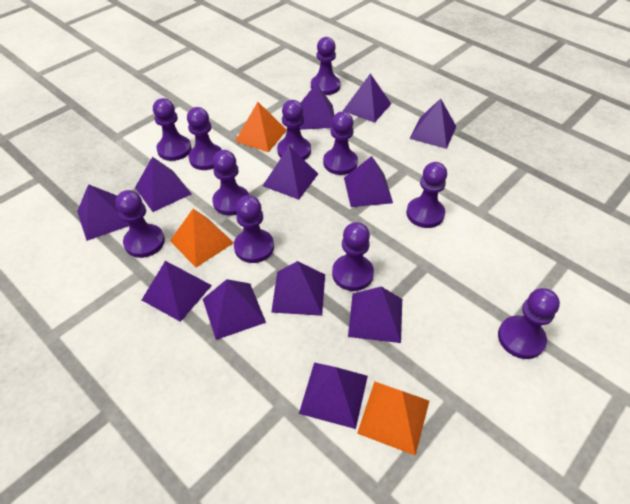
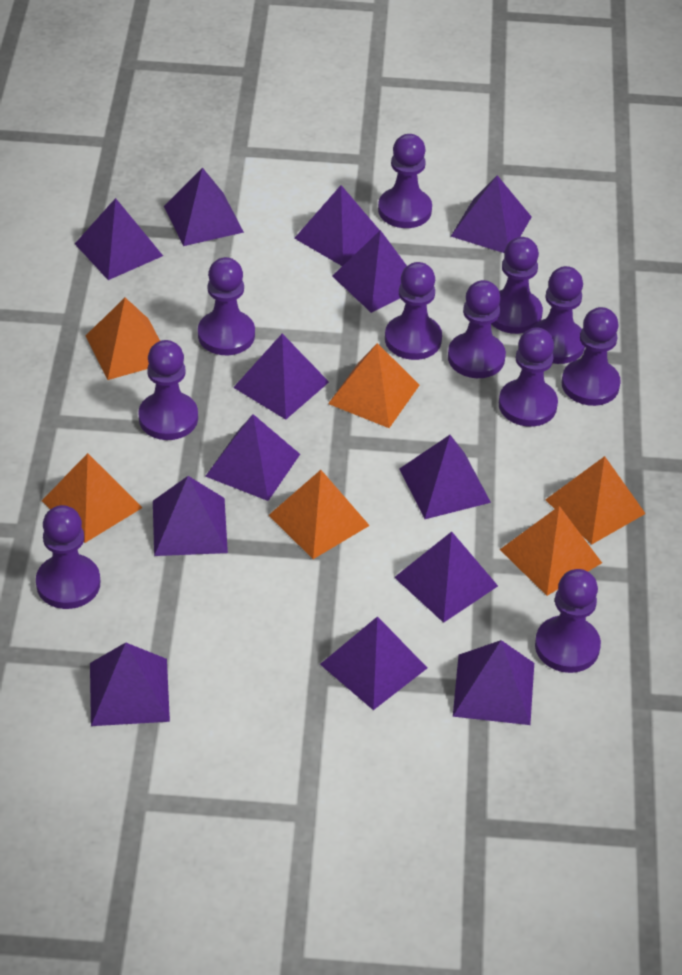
orange pyramid: 3 -> 6
purple pyramid: 12 -> 13

